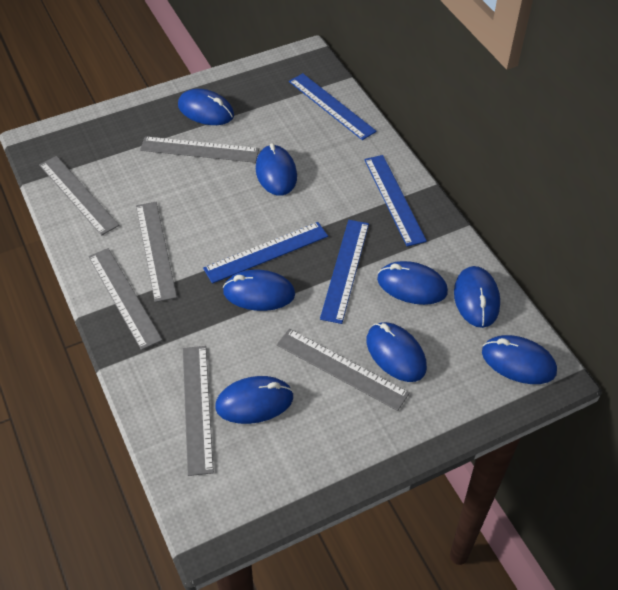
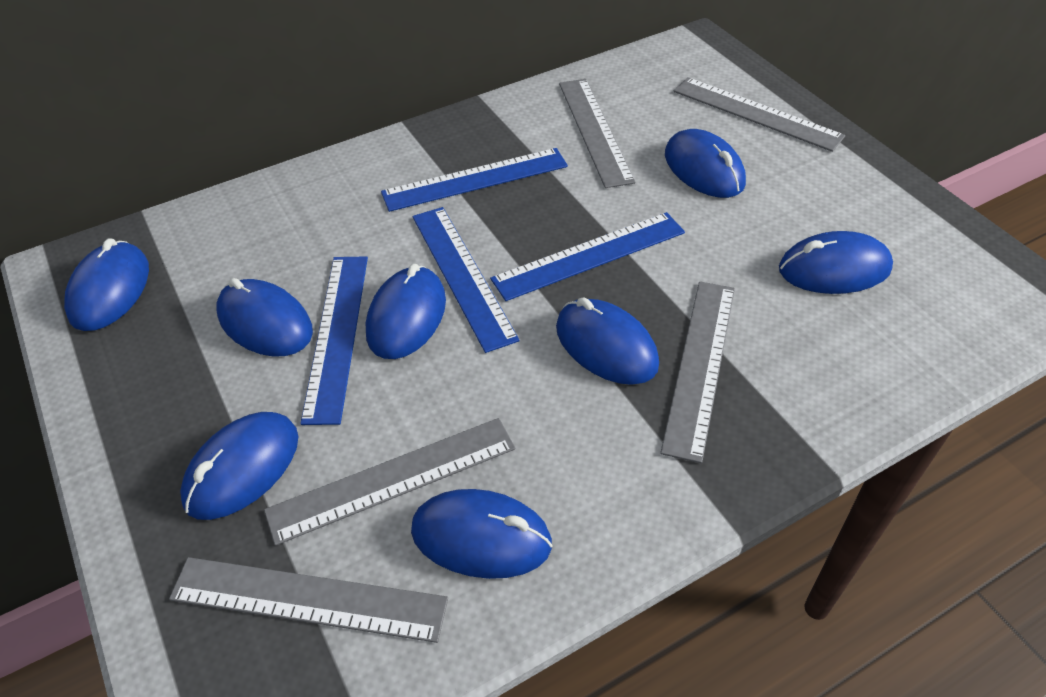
grey ruler: 6 -> 5

